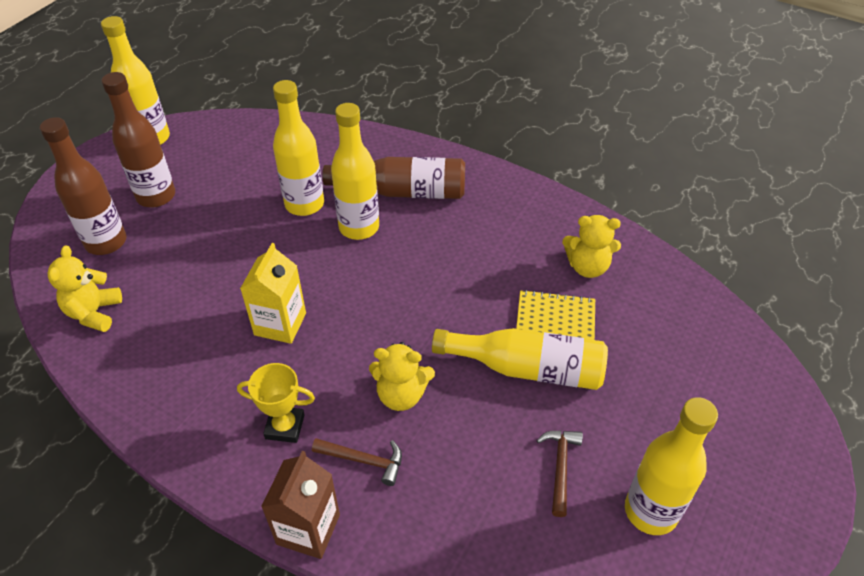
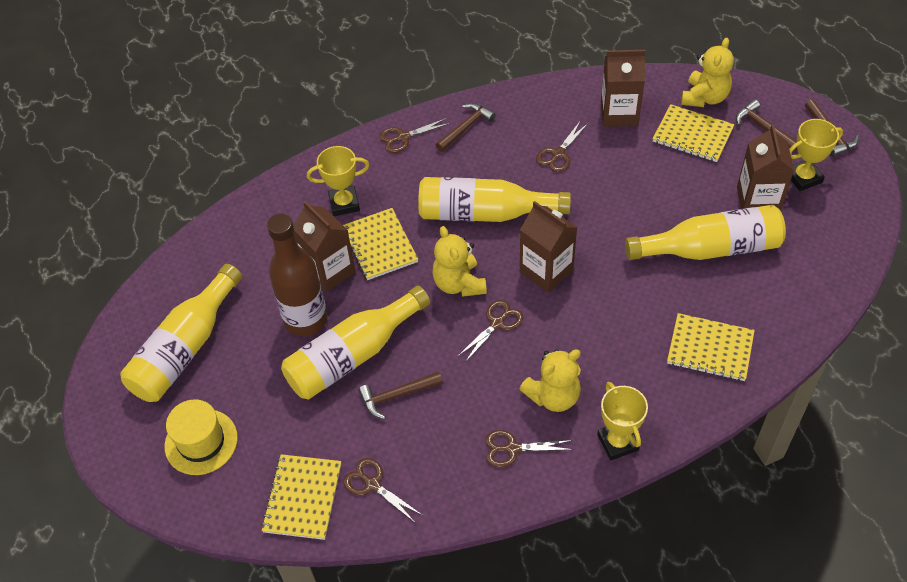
brown bottle: 3 -> 1
brown carton: 1 -> 4
brown hammer: 2 -> 4
brown scissors: 0 -> 5
yellow bottle: 5 -> 4
yellow carton: 1 -> 0
yellow hat: 0 -> 1
yellow notebook: 1 -> 4
yellow trophy: 1 -> 3

